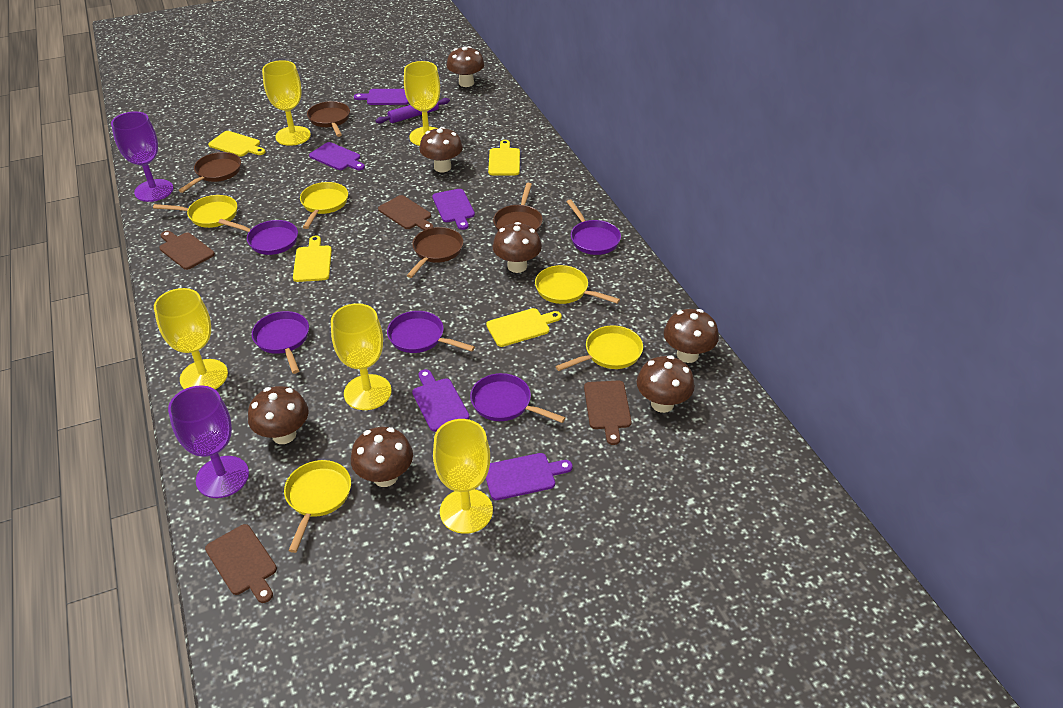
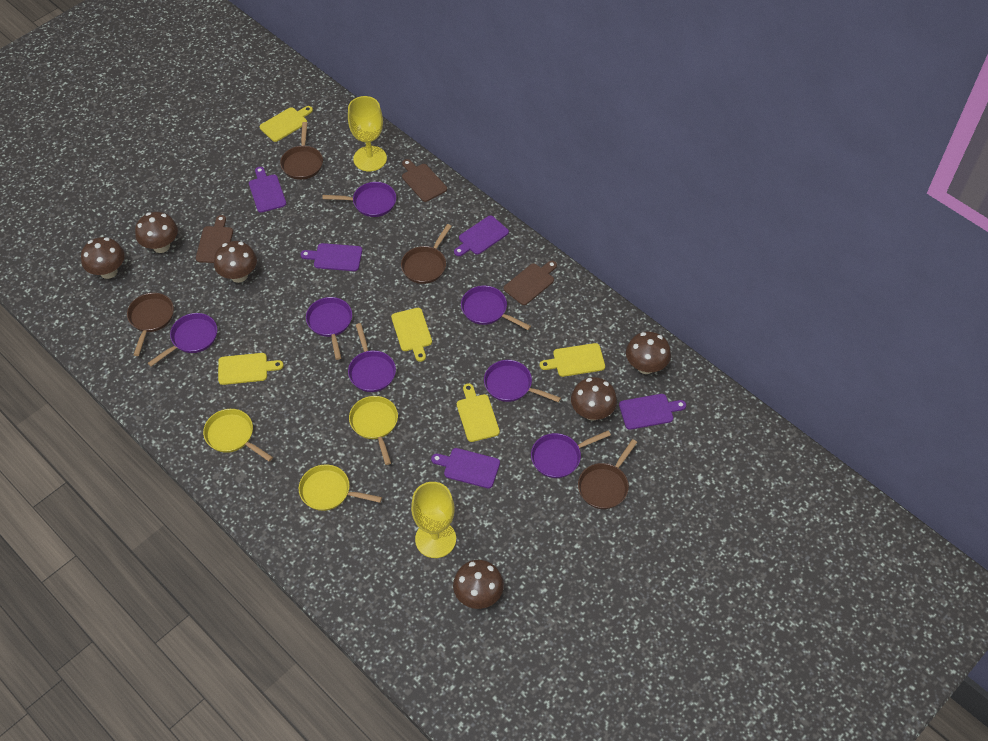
brown cutting board: 4 -> 3
brown mushroom: 7 -> 6
purple goblet: 2 -> 0
purple pan: 5 -> 7
purple rolling pin: 1 -> 0
yellow cutting board: 4 -> 5
yellow goblet: 5 -> 2
yellow pan: 5 -> 3

